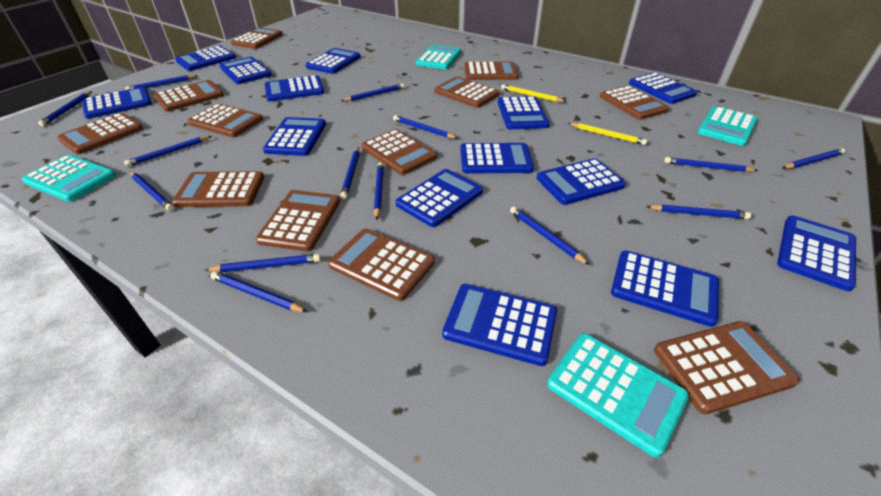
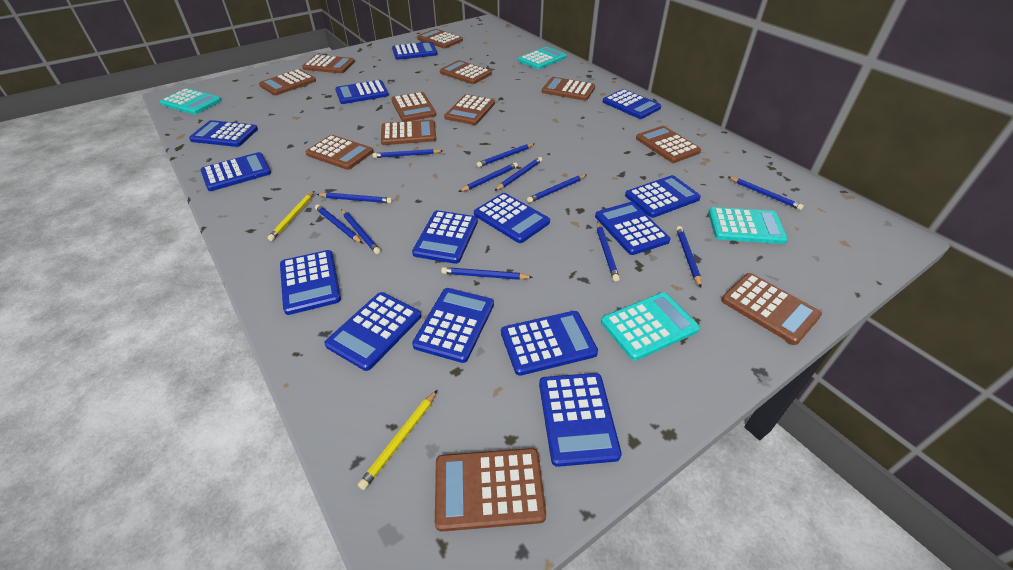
blue pencil: 14 -> 12

